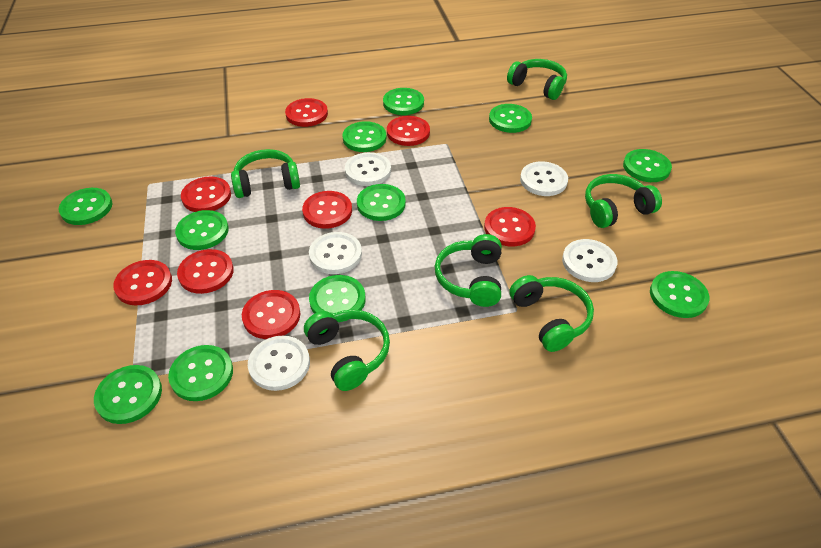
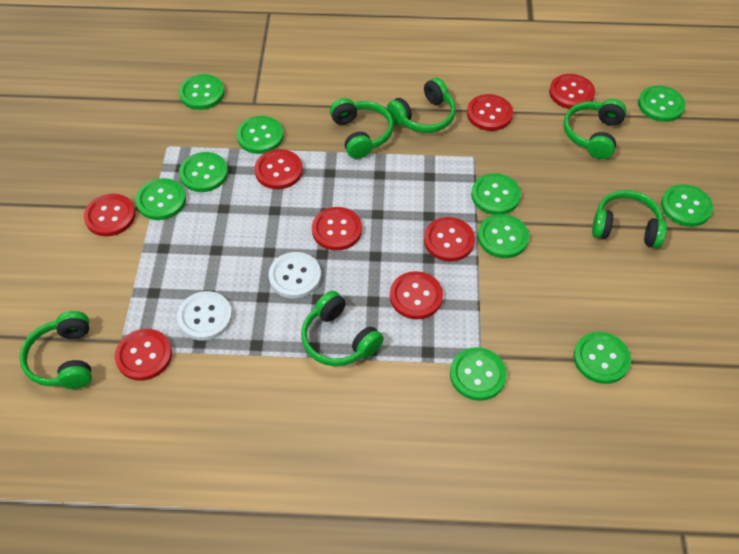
green button: 11 -> 10
white button: 5 -> 2

